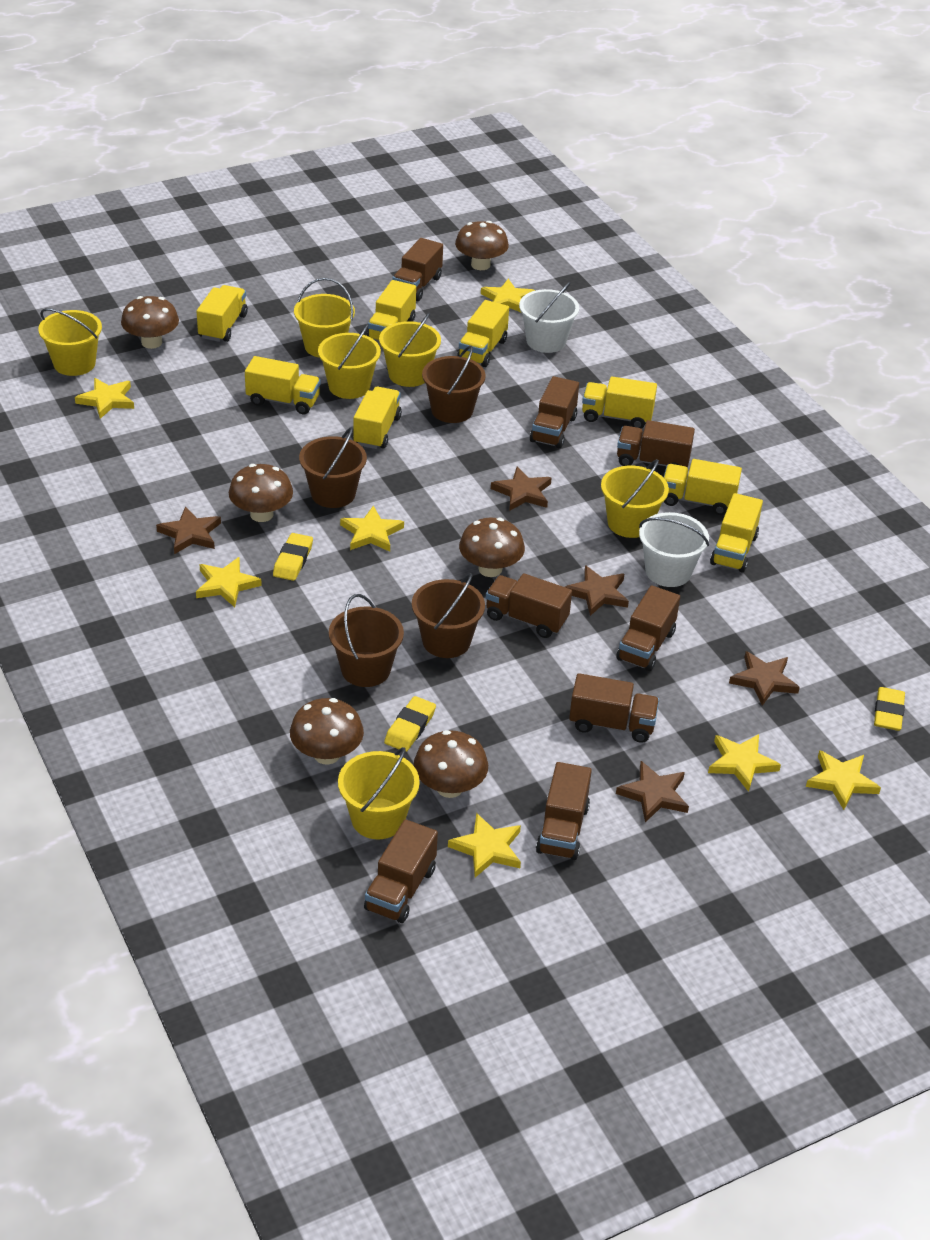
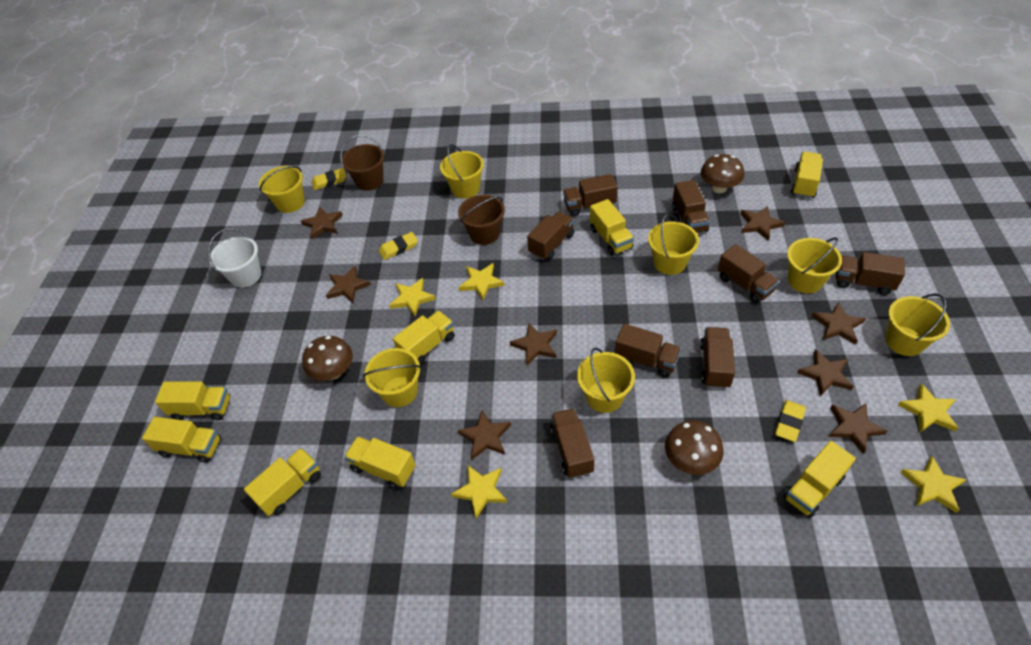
brown bucket: 4 -> 2
brown mushroom: 6 -> 3
brown star: 5 -> 8
white bucket: 2 -> 1
yellow bucket: 6 -> 7
yellow star: 7 -> 5

